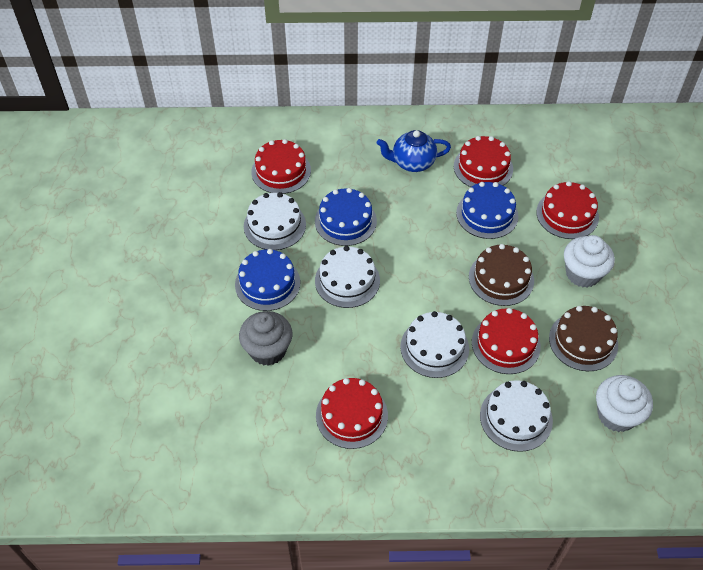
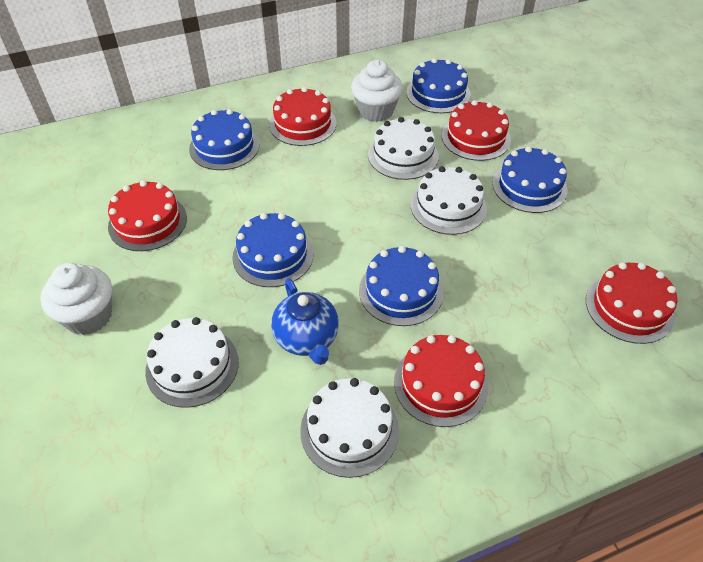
blue cake: 3 -> 5
brown cake: 2 -> 0
grey cupcake: 1 -> 0

